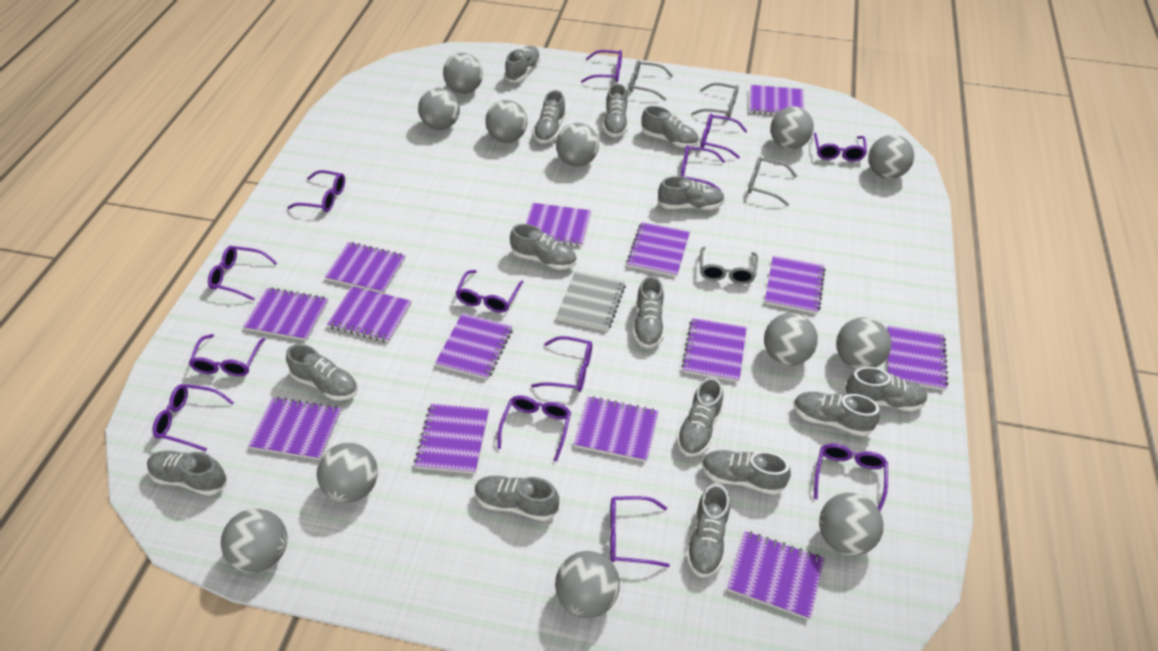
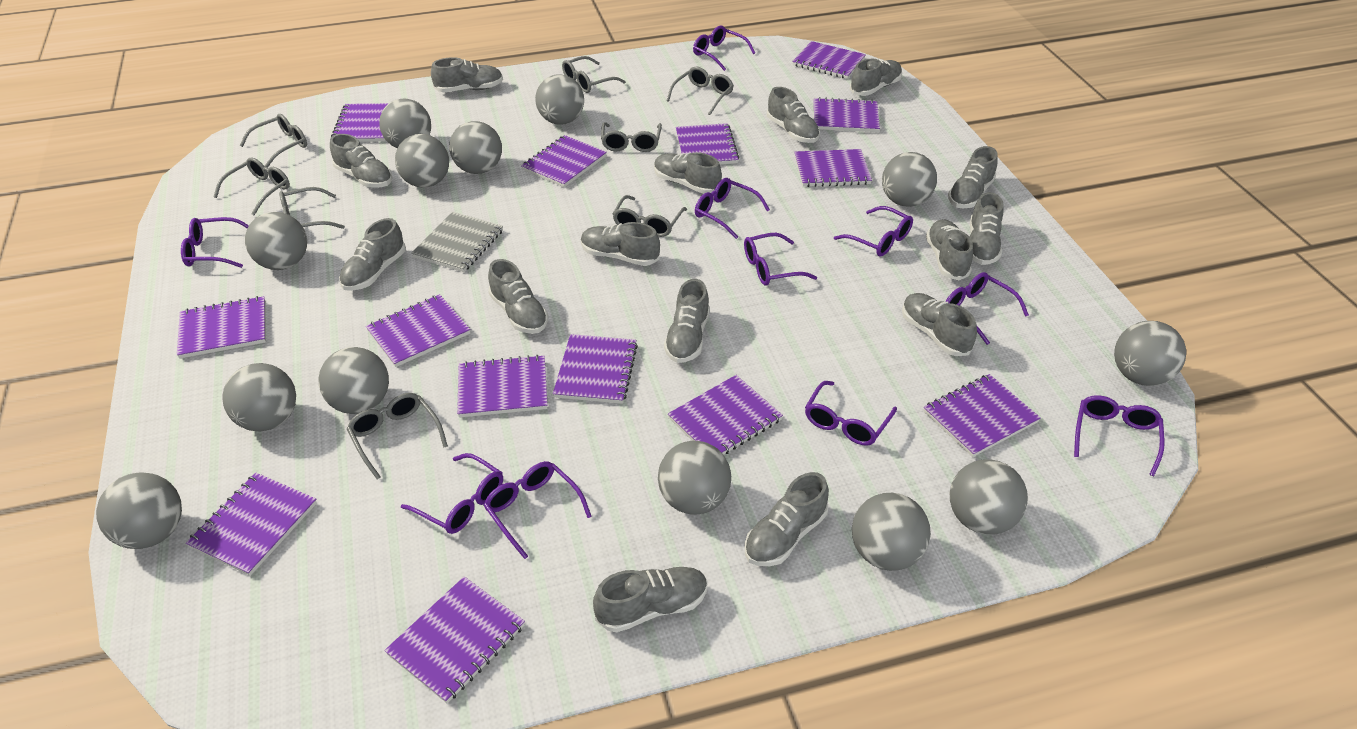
grey ball: 12 -> 13
grey glasses: 4 -> 8
purple glasses: 13 -> 10

